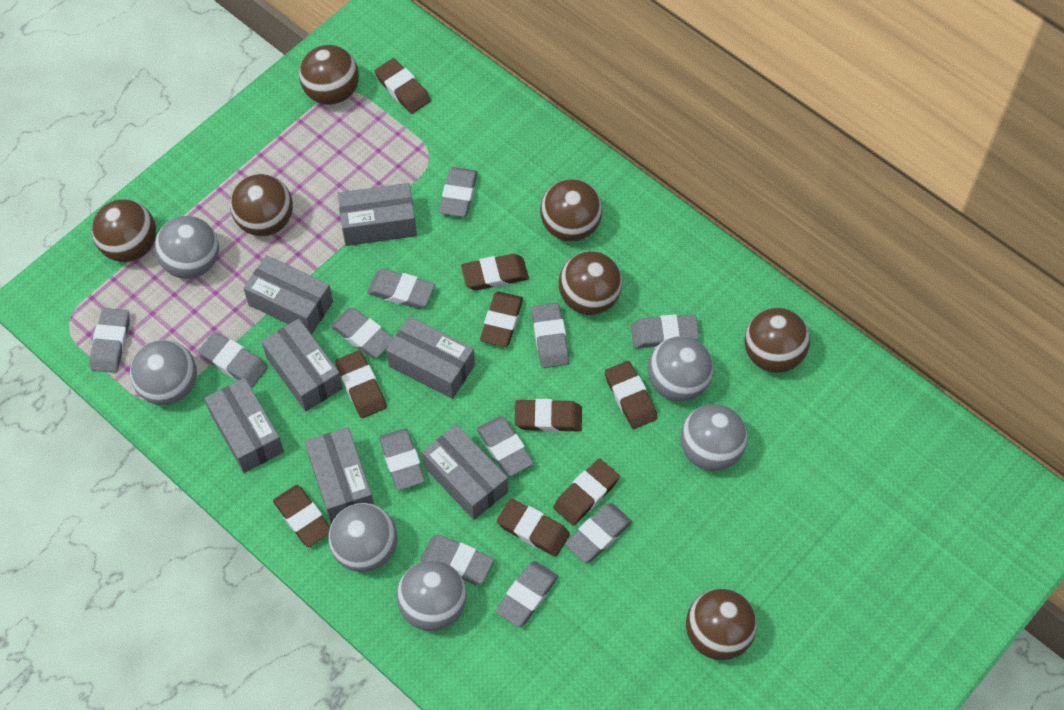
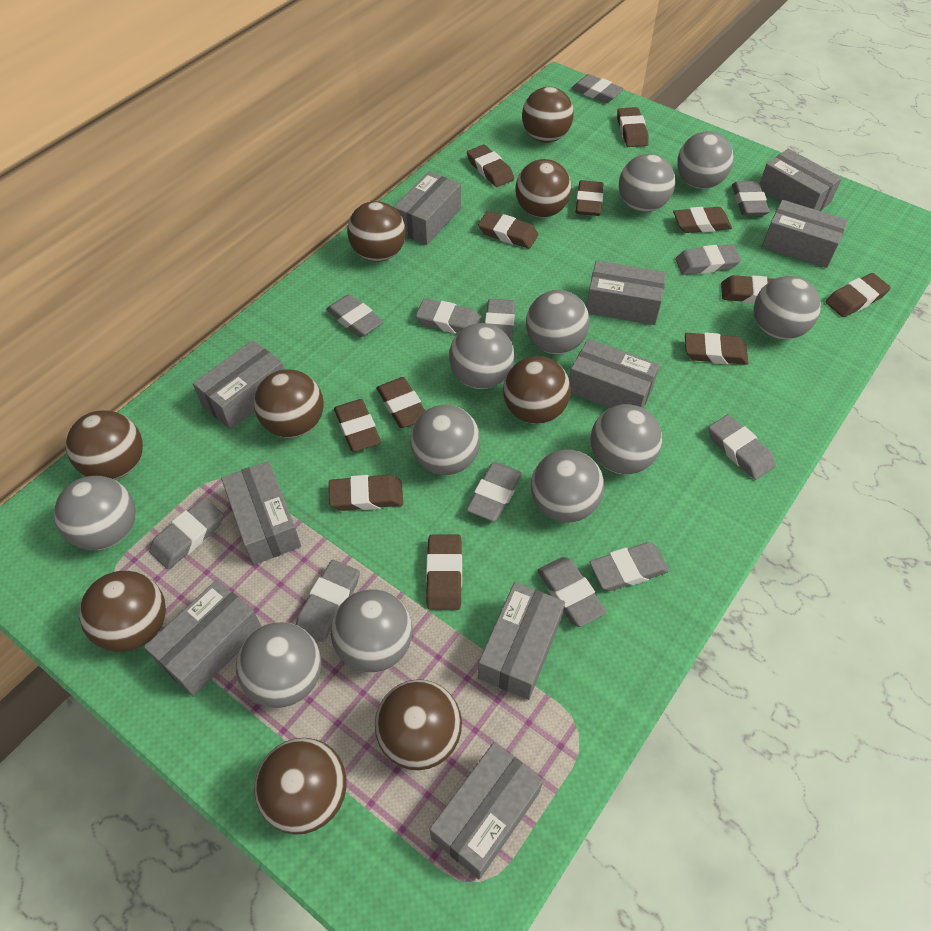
brown ball: 7 -> 9
brown eraser: 9 -> 12
grey ball: 6 -> 11
grey box: 7 -> 10

